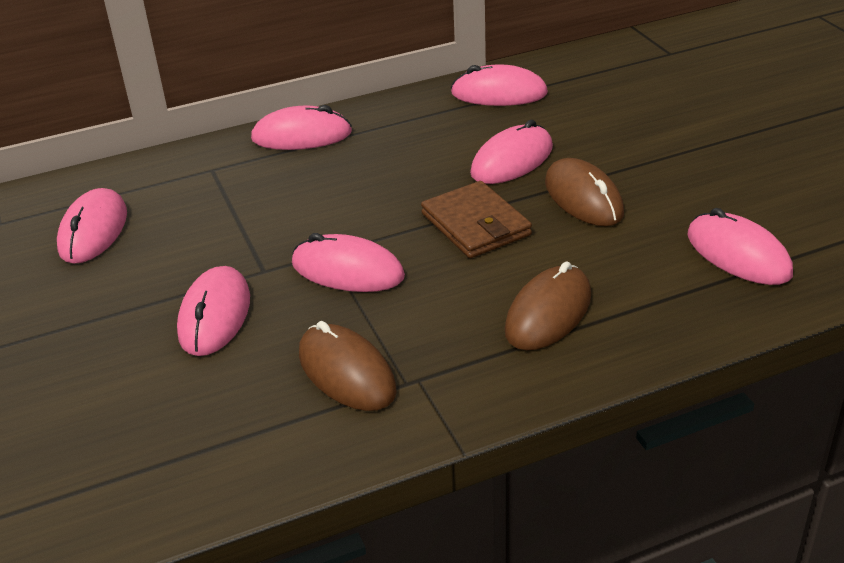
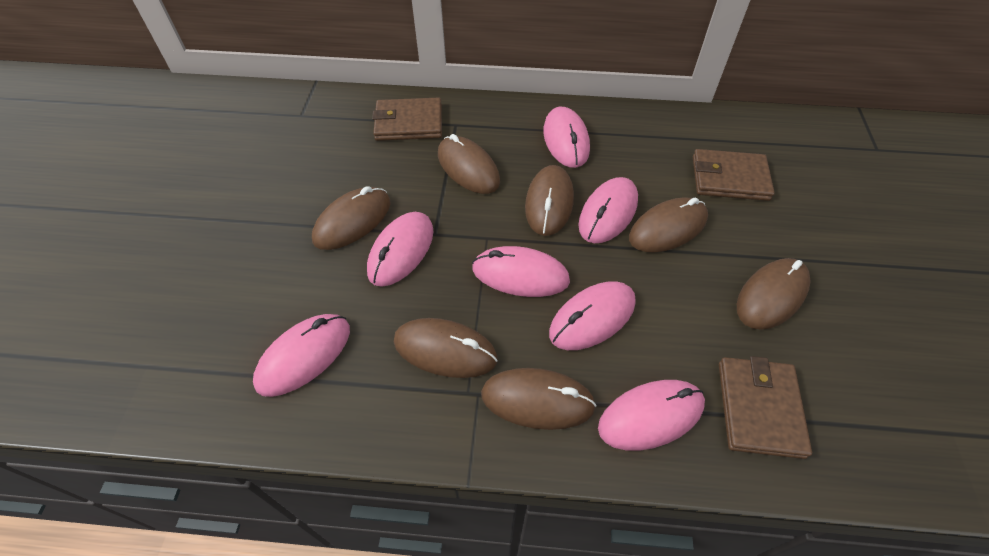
brown mouse: 3 -> 7
brown wallet: 1 -> 3

